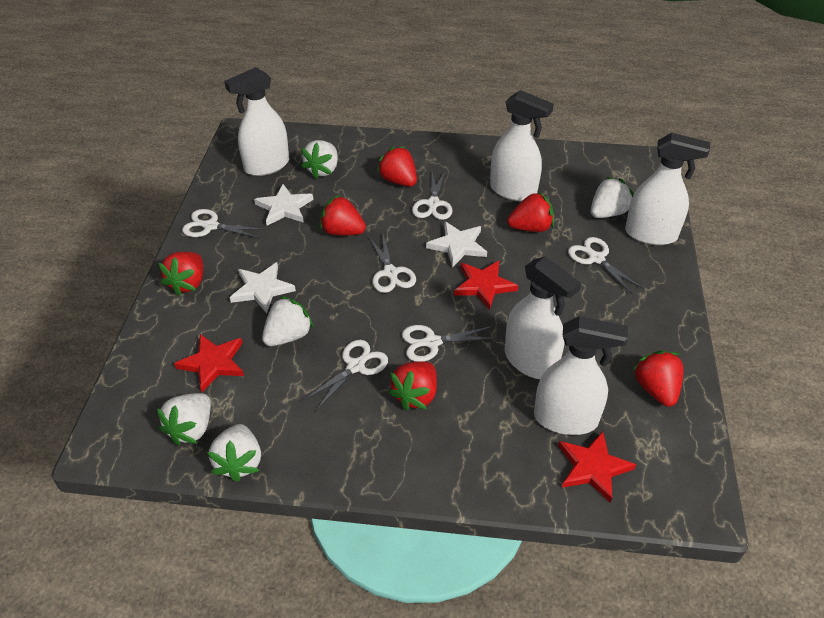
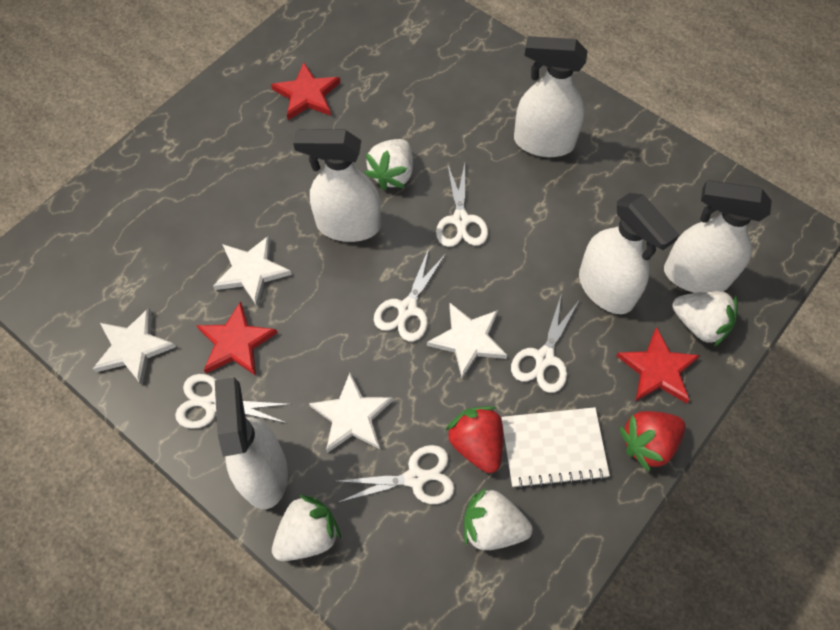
red strawberry: 6 -> 2
white notebook: 0 -> 1
white scissors: 6 -> 5
white star: 3 -> 4
white strawberry: 5 -> 4

